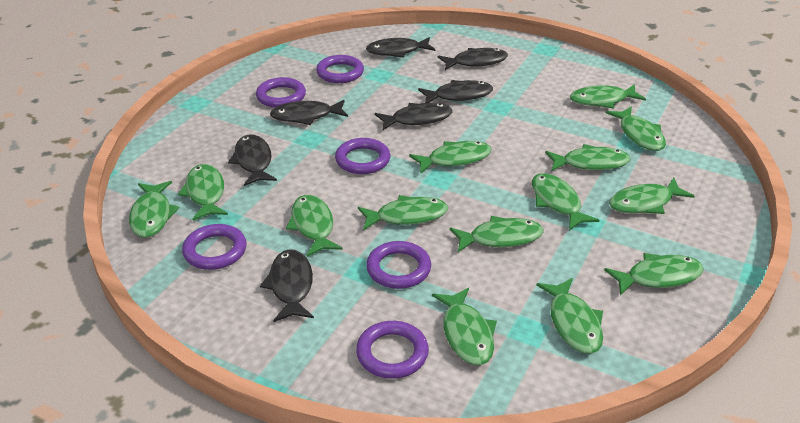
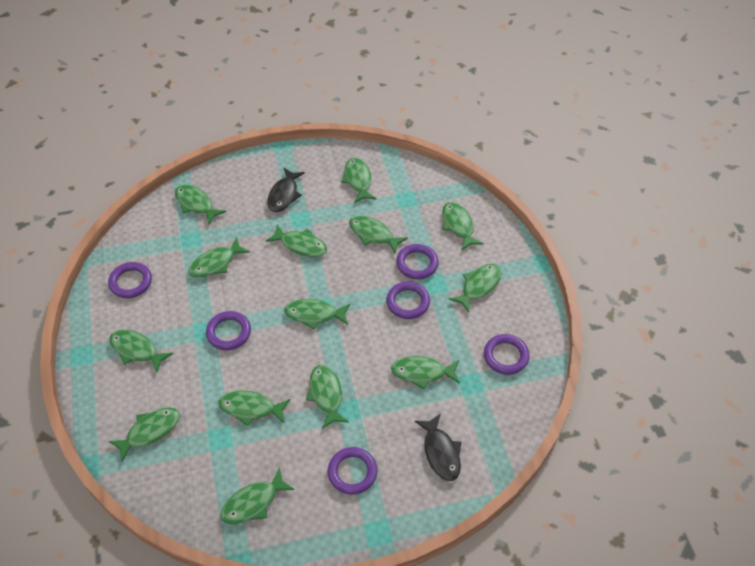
black fish: 7 -> 2

